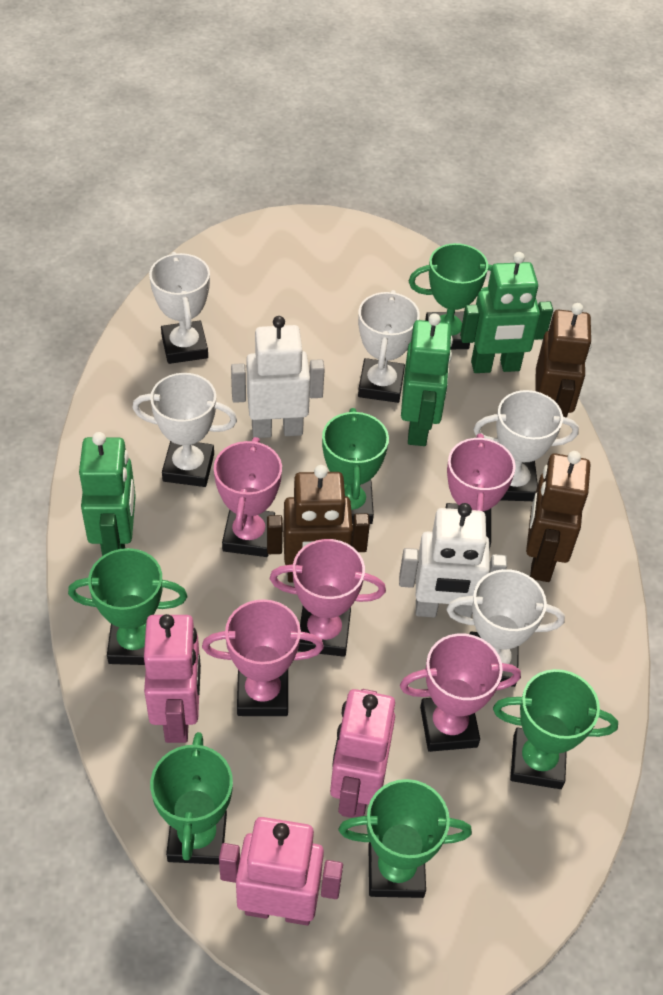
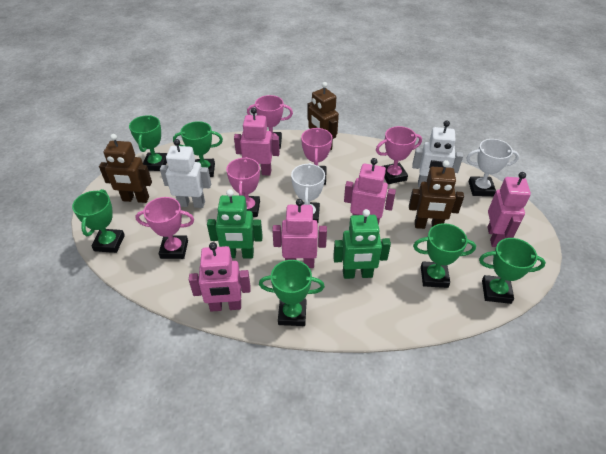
green robot: 3 -> 2
pink robot: 3 -> 5
white trophy: 5 -> 2

